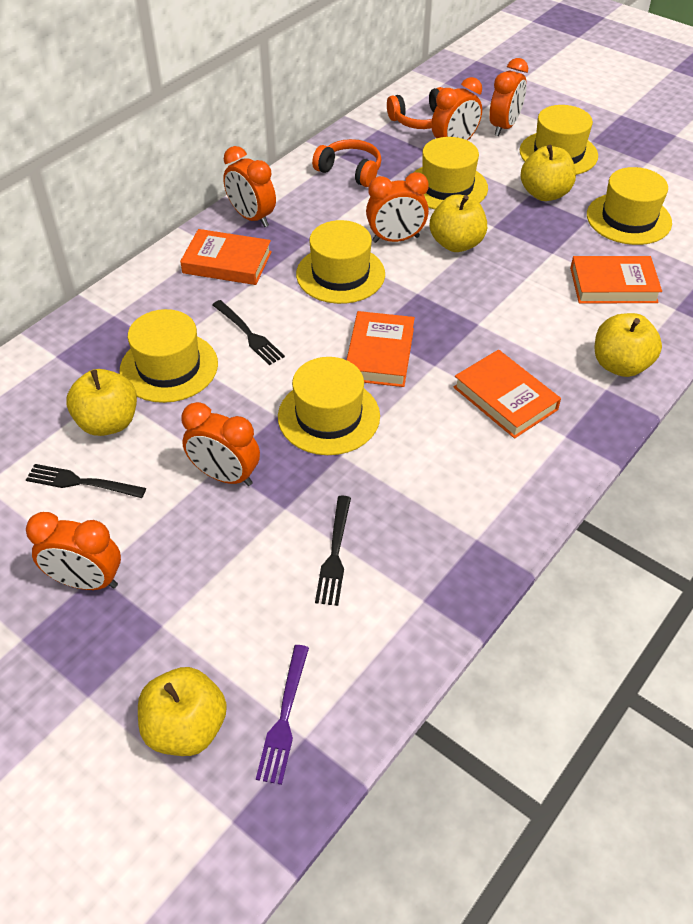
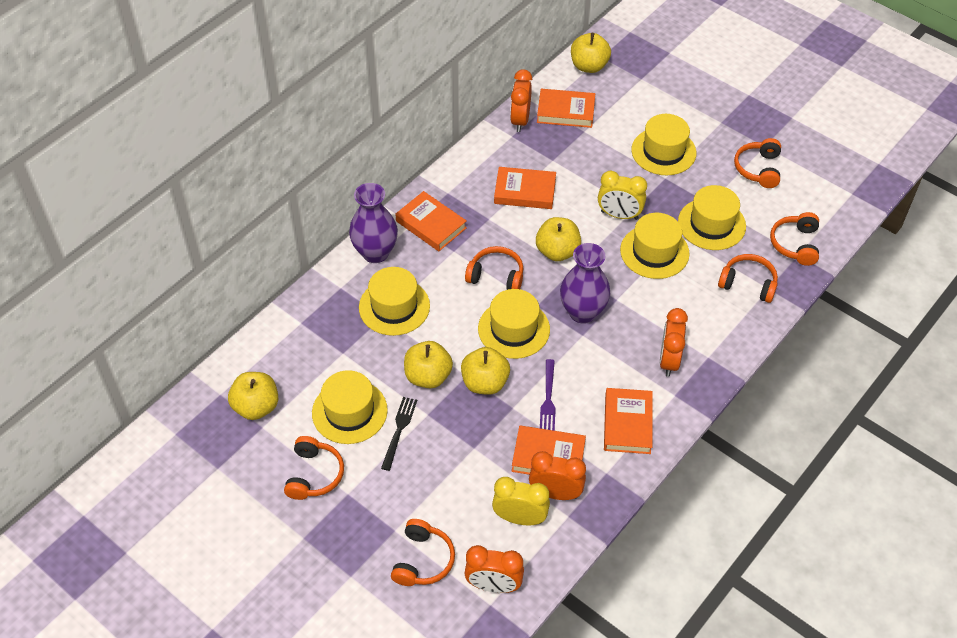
black fork: 3 -> 1
orange book: 4 -> 5
orange clock: 6 -> 4
orange headphones: 2 -> 6
purple vase: 0 -> 2
yellow clock: 0 -> 2

